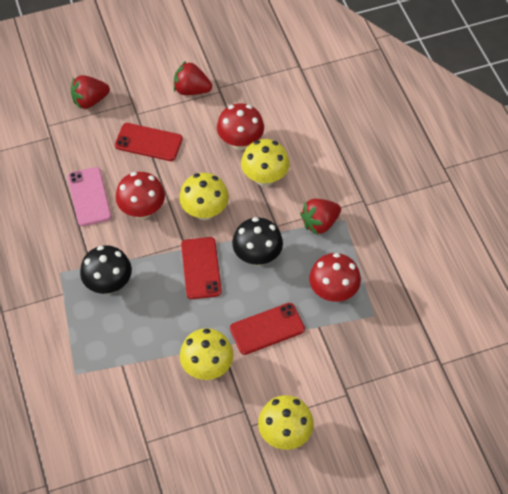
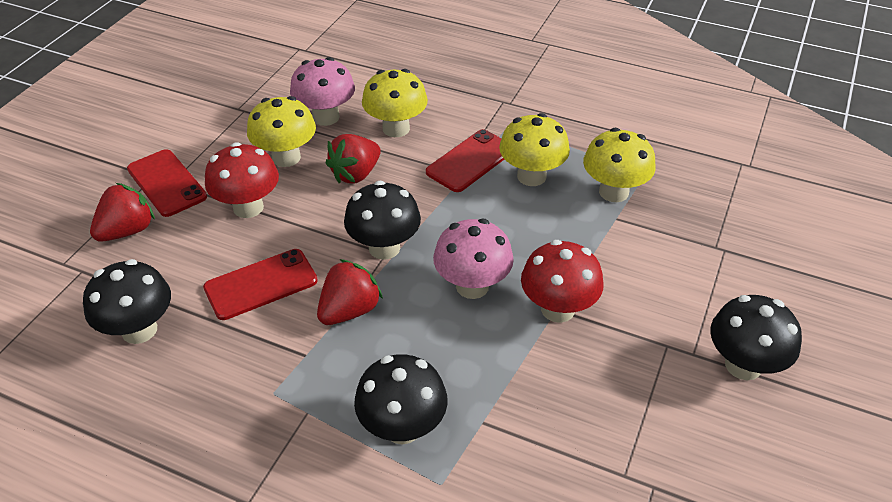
black mushroom: 2 -> 4
pink mushroom: 0 -> 2
pink phone: 1 -> 0
red mushroom: 3 -> 2

